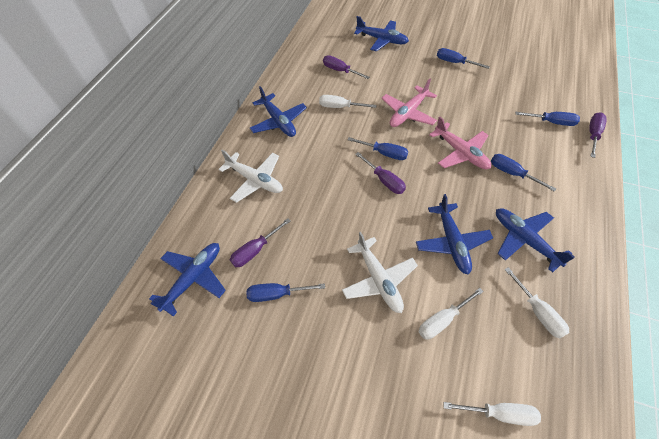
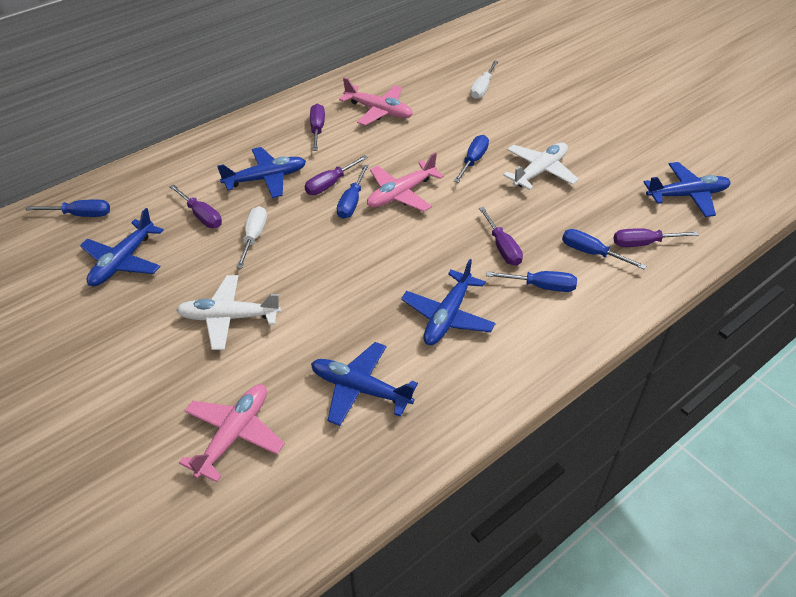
pink plane: 2 -> 3
purple screwdriver: 4 -> 5
white screwdriver: 4 -> 2

